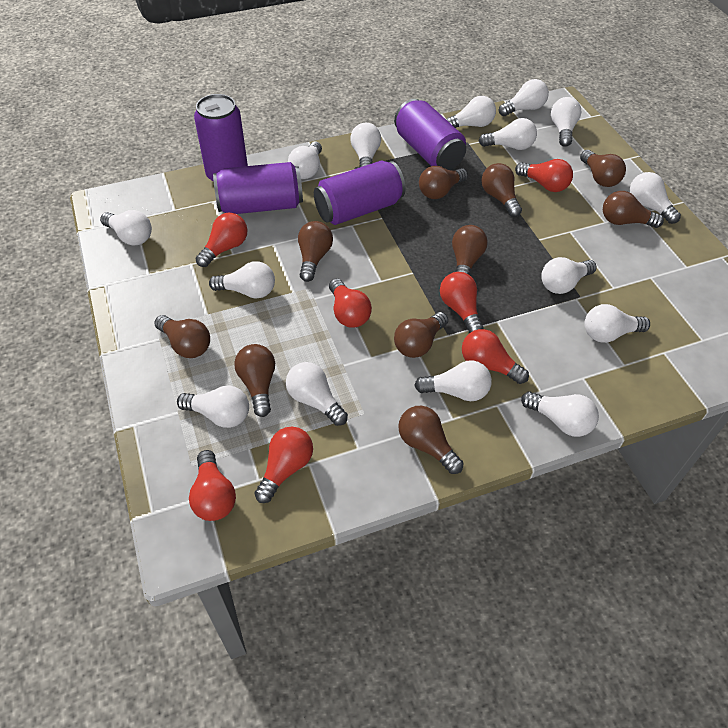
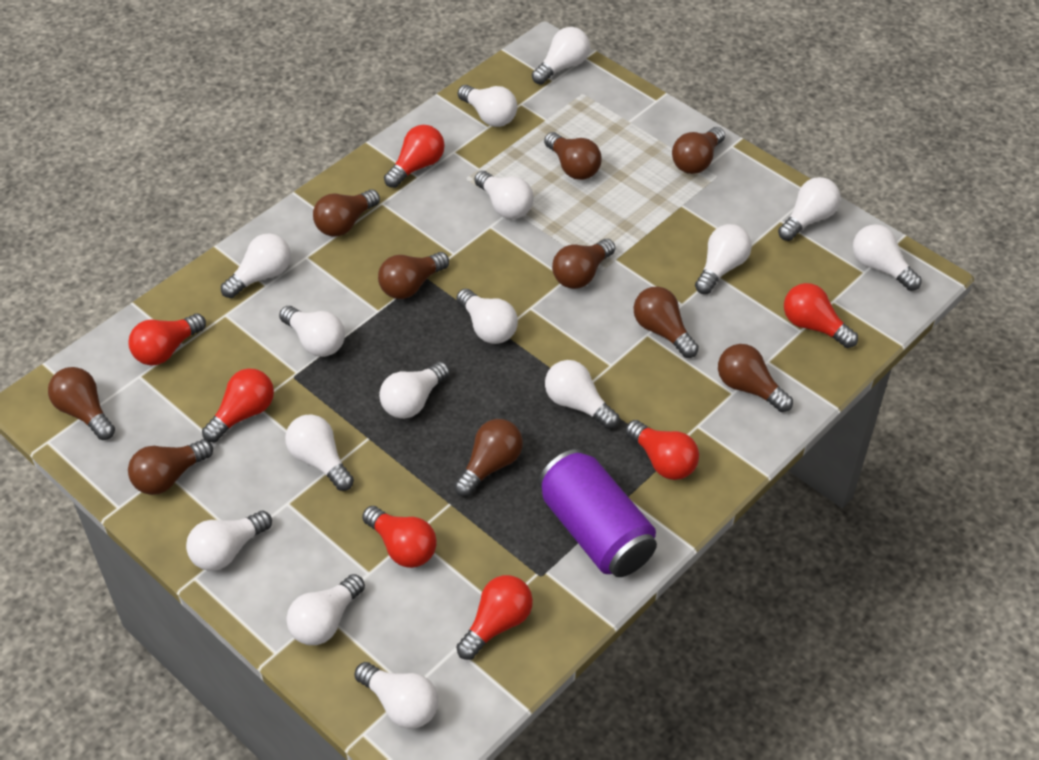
purple can: 4 -> 1

